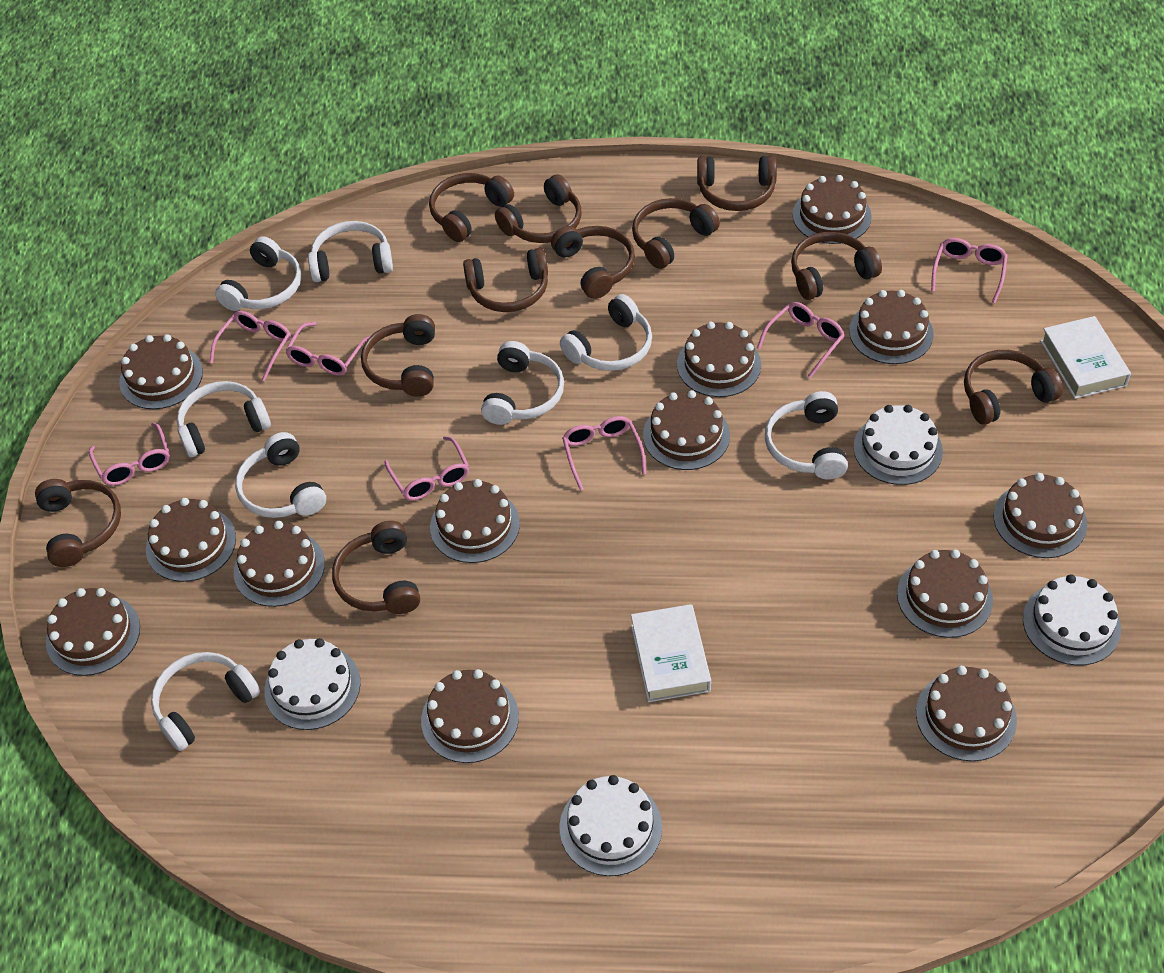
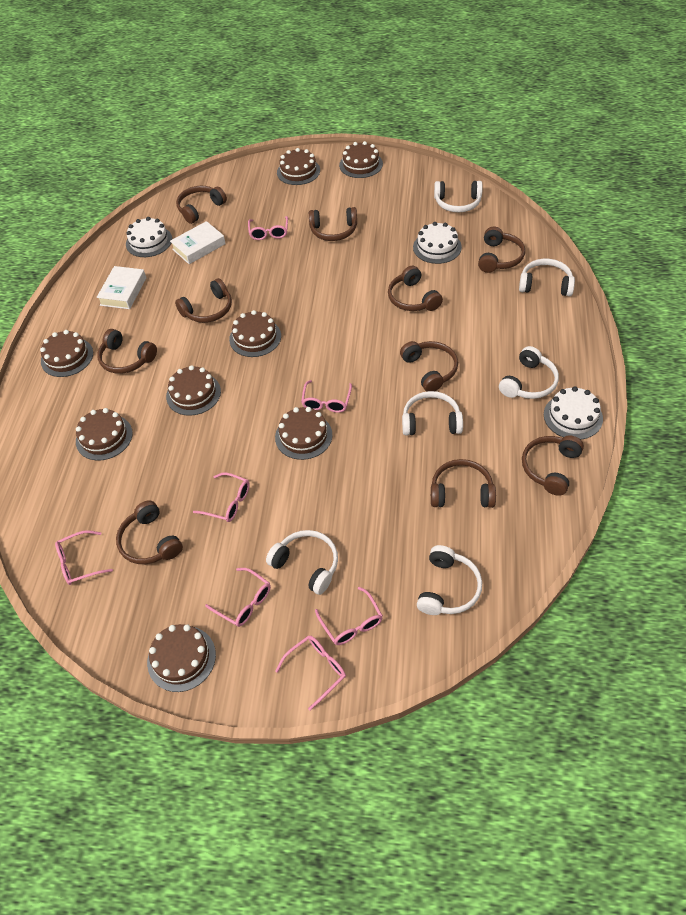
brown cake: 13 -> 8
brown headphones: 11 -> 10
white cake: 4 -> 3
white headphones: 8 -> 6

